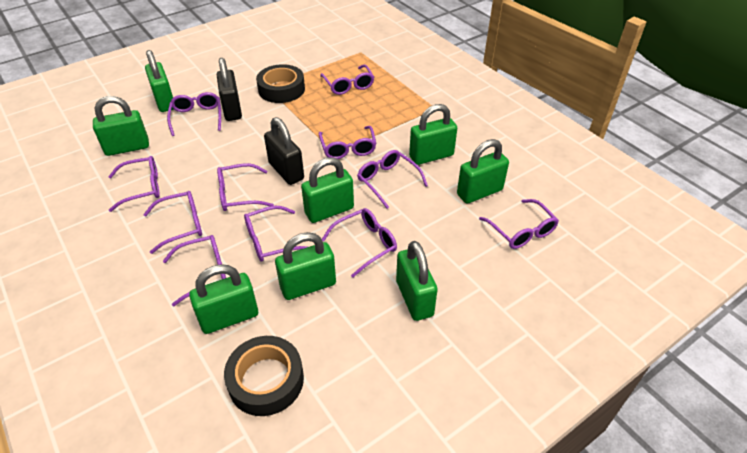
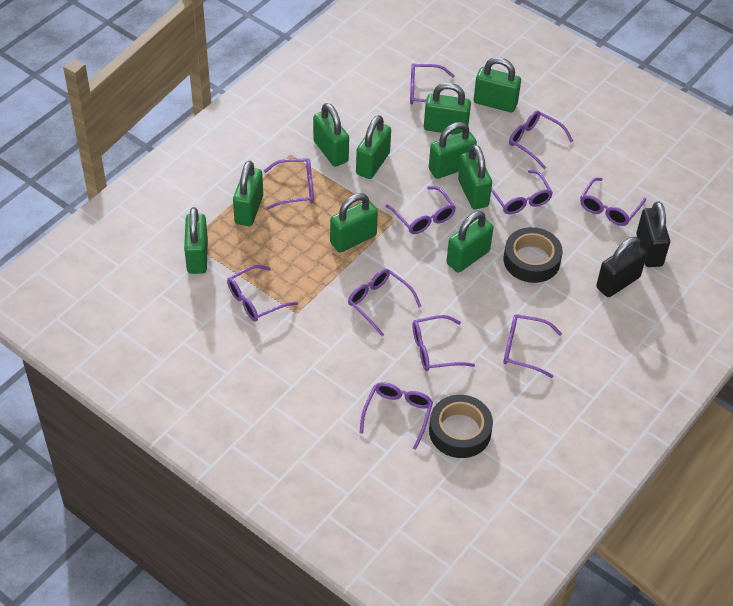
green padlock: 8 -> 10

